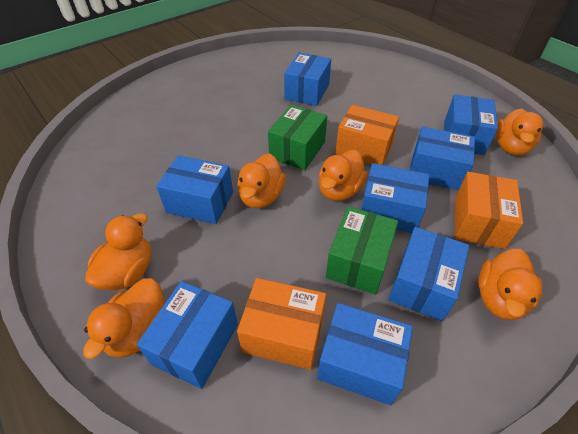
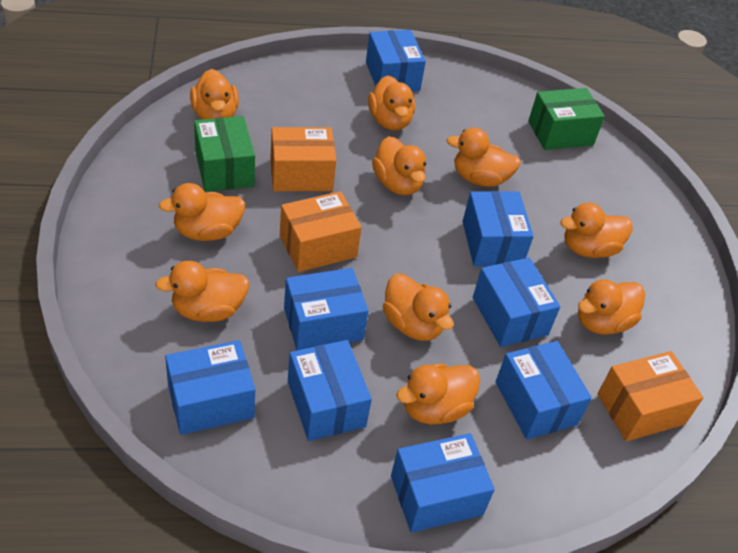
orange duck: 6 -> 10

